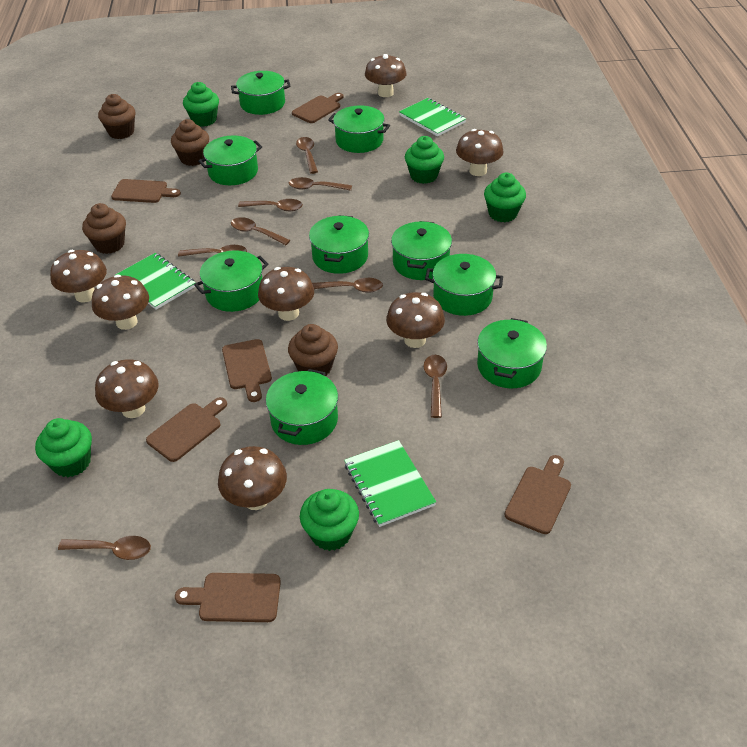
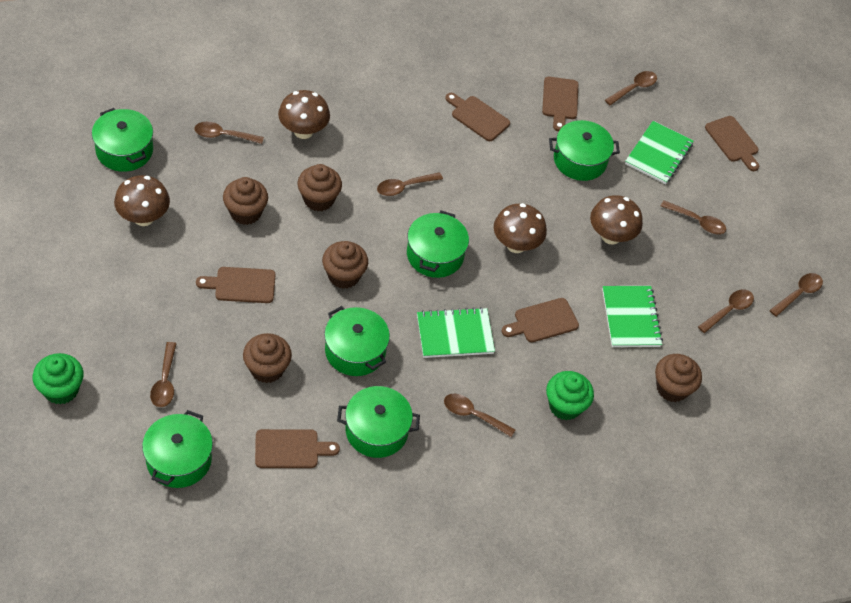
brown cupcake: 4 -> 5
brown mushroom: 8 -> 4
green cupcake: 5 -> 2
green pot: 9 -> 6

